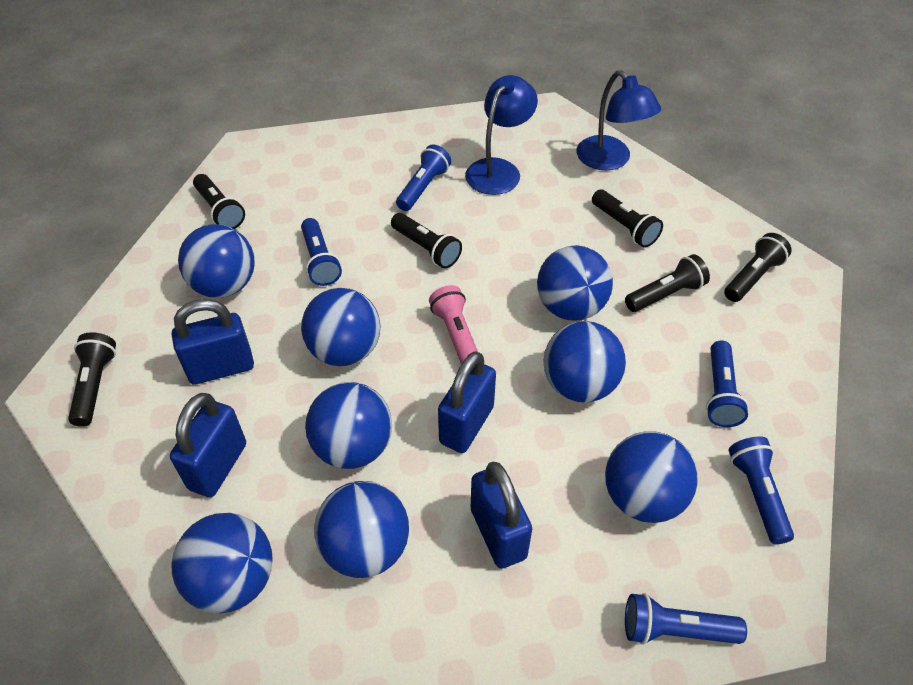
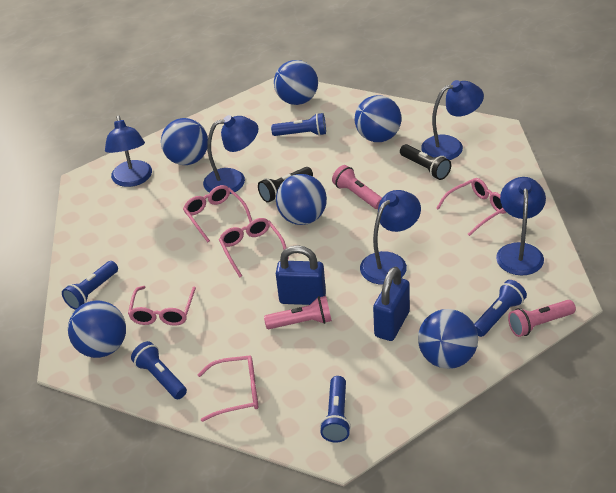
black flashlight: 6 -> 2
blue ball: 8 -> 6
blue lamp: 2 -> 5
blue padlock: 4 -> 2
pink flashlight: 1 -> 3
pink glasses: 0 -> 5

